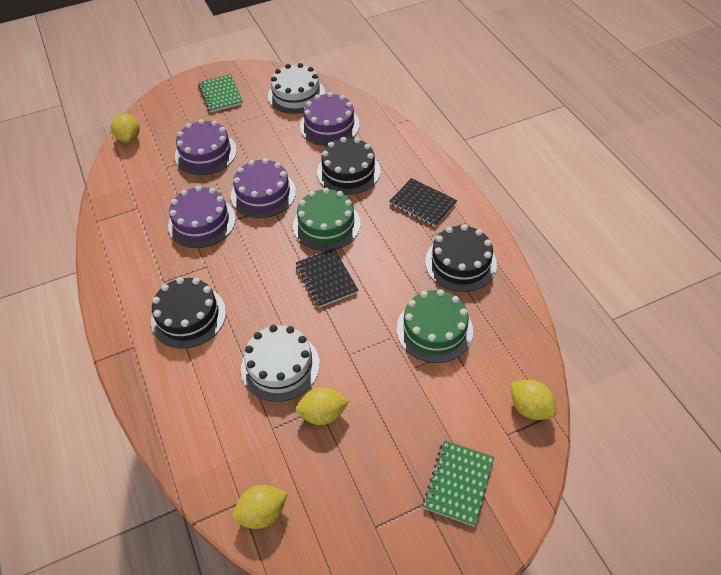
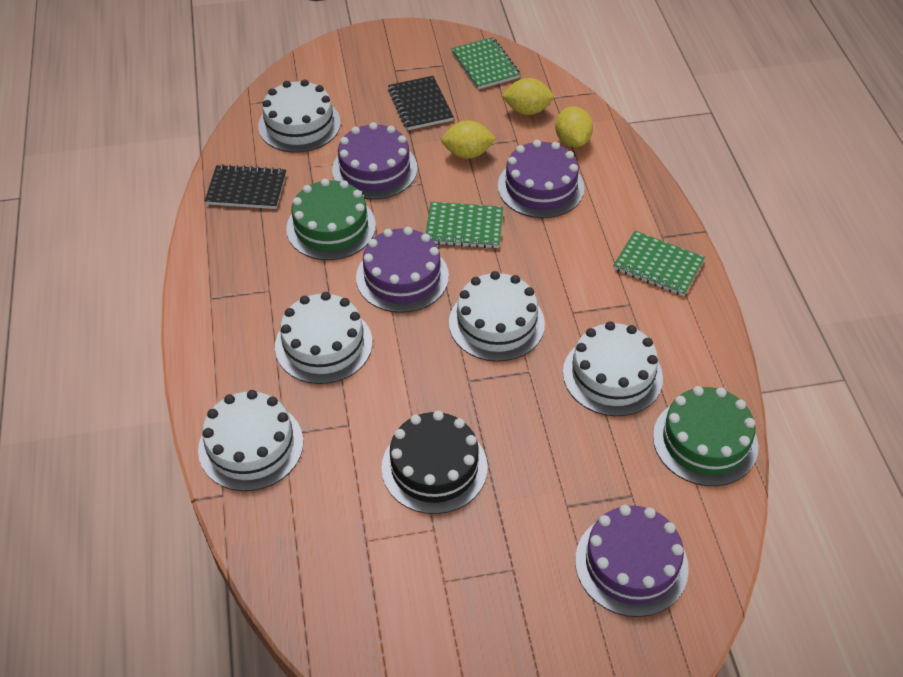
black cake: 3 -> 1
green notebook: 2 -> 3
white cake: 2 -> 5
yellow lemon: 4 -> 3

